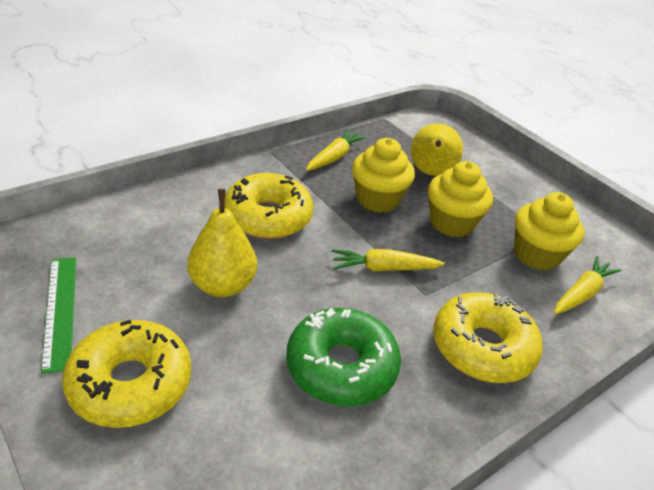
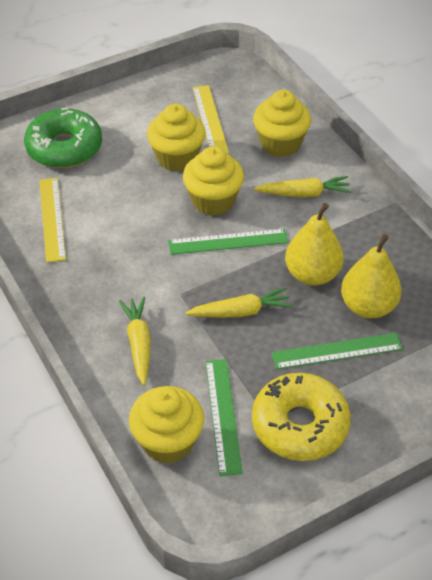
green ruler: 1 -> 3
yellow cupcake: 3 -> 4
yellow donut: 3 -> 1
yellow ruler: 0 -> 2

